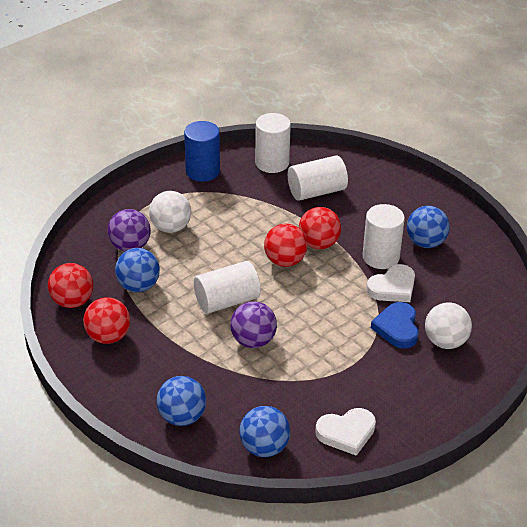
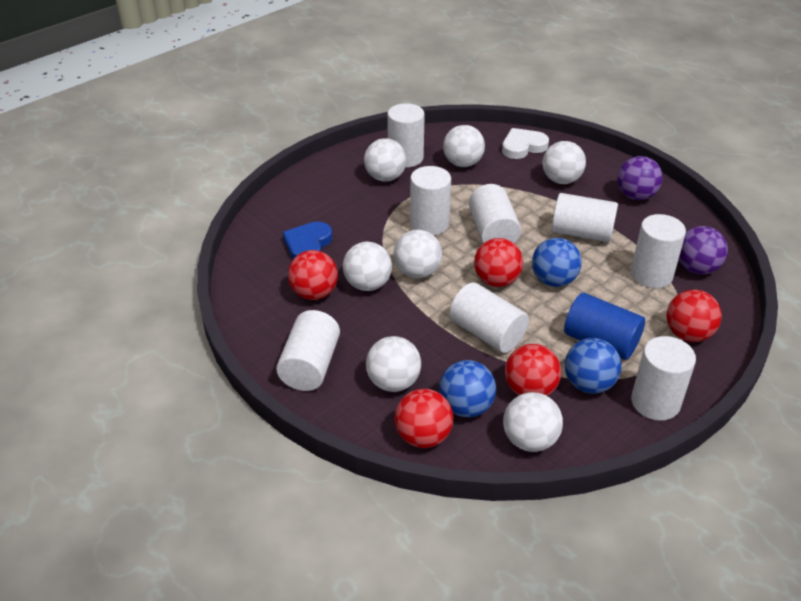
blue ball: 4 -> 3
red ball: 4 -> 5
white ball: 2 -> 7
white cylinder: 4 -> 8
white heart: 2 -> 1

